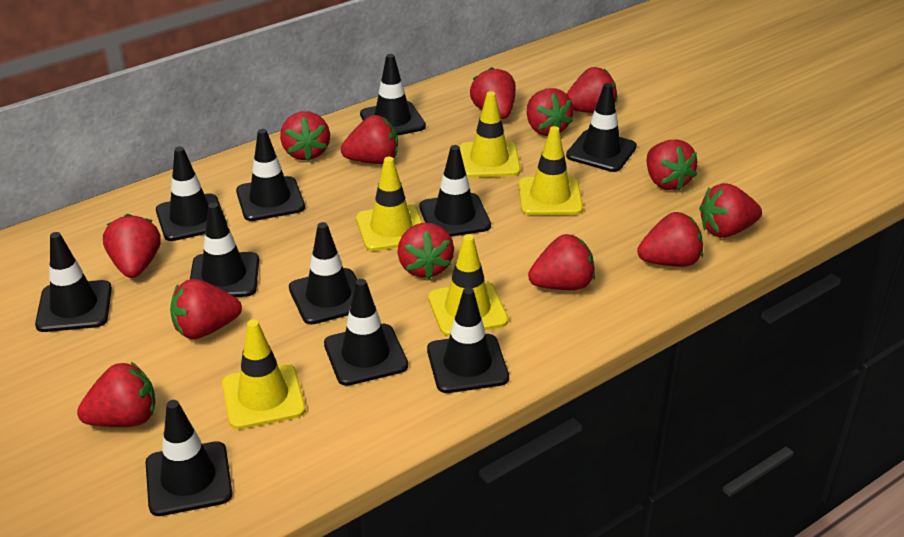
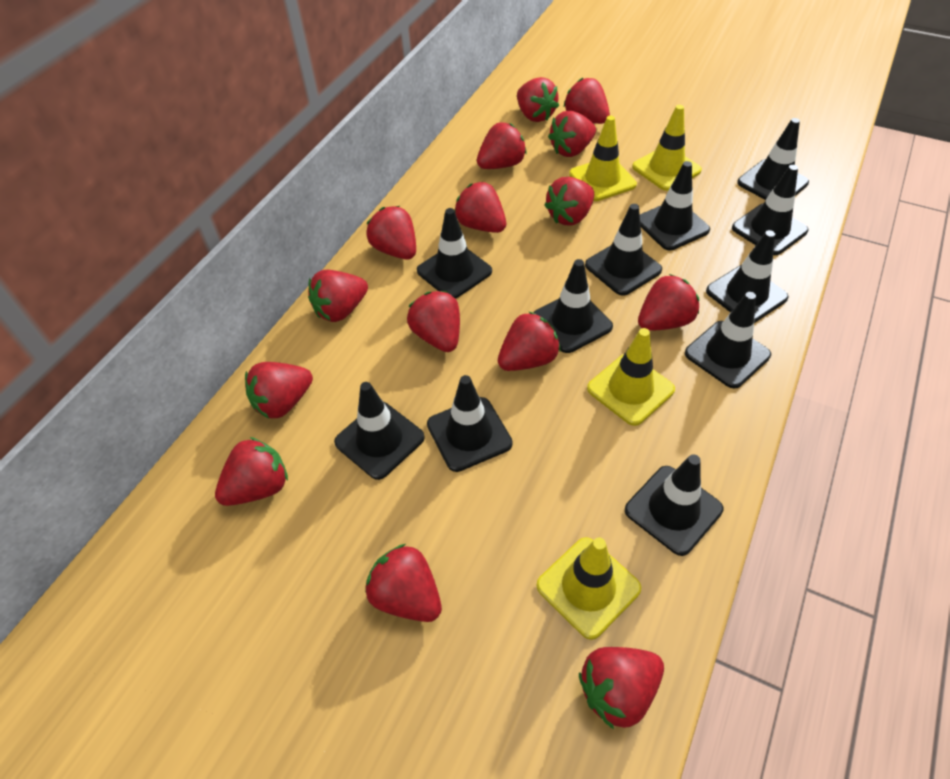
red strawberry: 13 -> 15
yellow traffic cone: 5 -> 4

